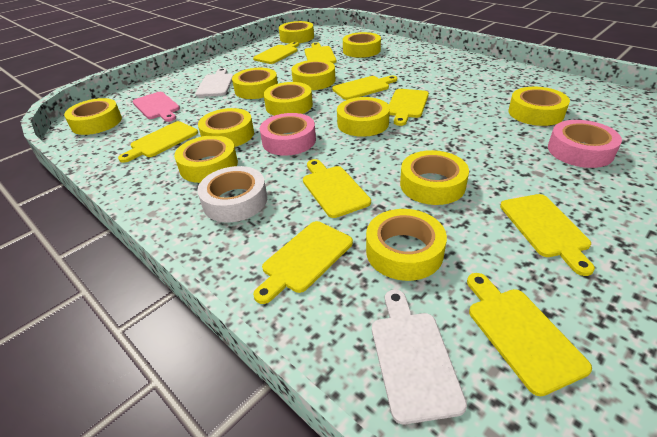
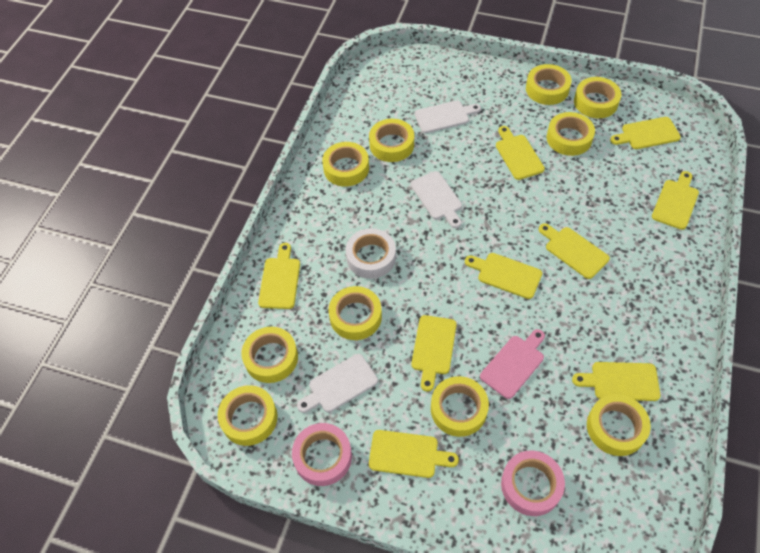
white cutting board: 2 -> 3
yellow tape: 12 -> 10

